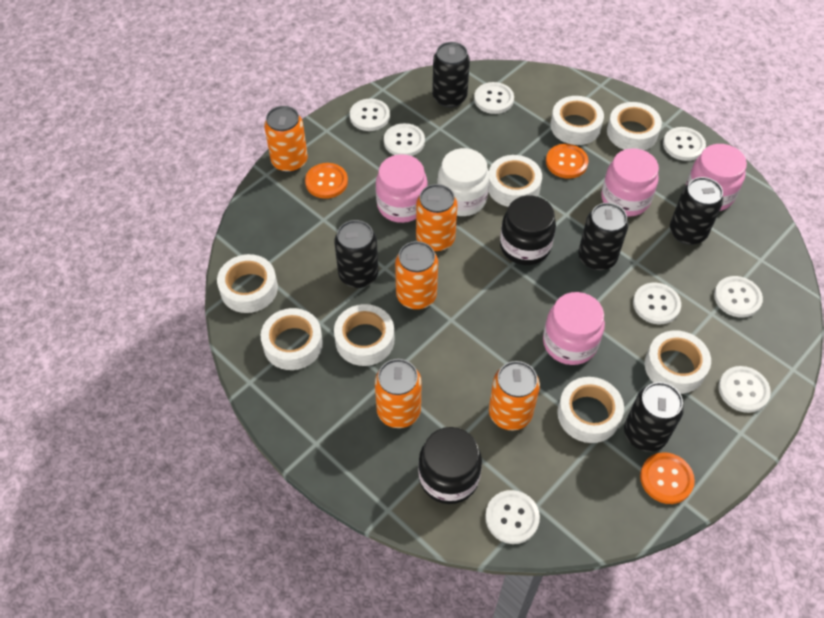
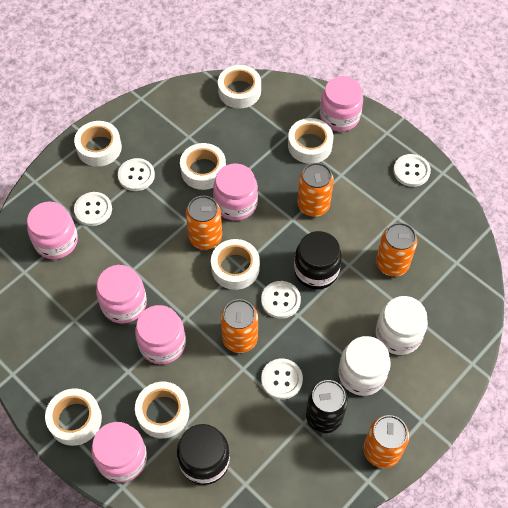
black can: 5 -> 1
orange button: 3 -> 0
pink jar: 4 -> 6
white button: 8 -> 5
white jar: 1 -> 2
white tape: 8 -> 7

